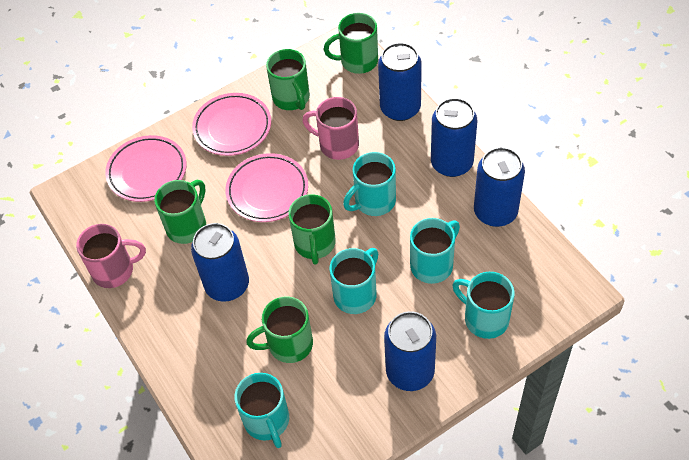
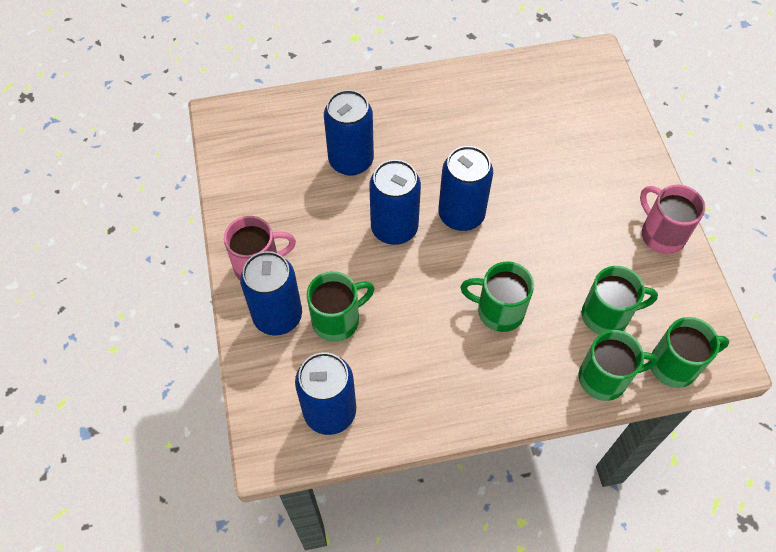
pink plate: 3 -> 0
turquoise mug: 5 -> 0

